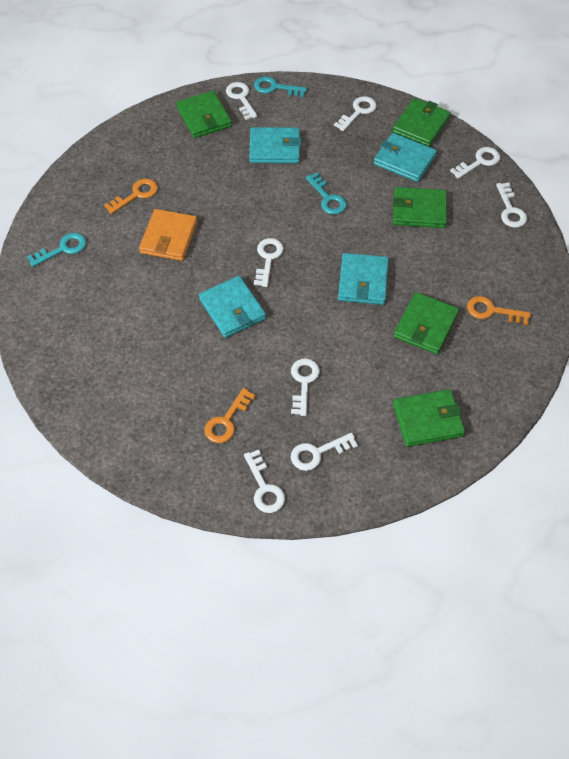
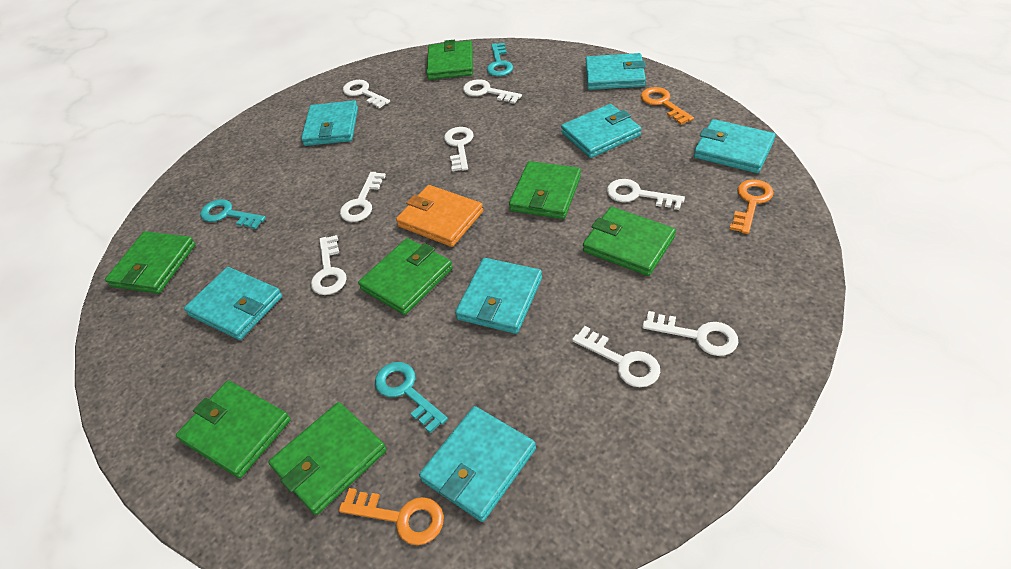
green wallet: 5 -> 7
turquoise wallet: 4 -> 7

